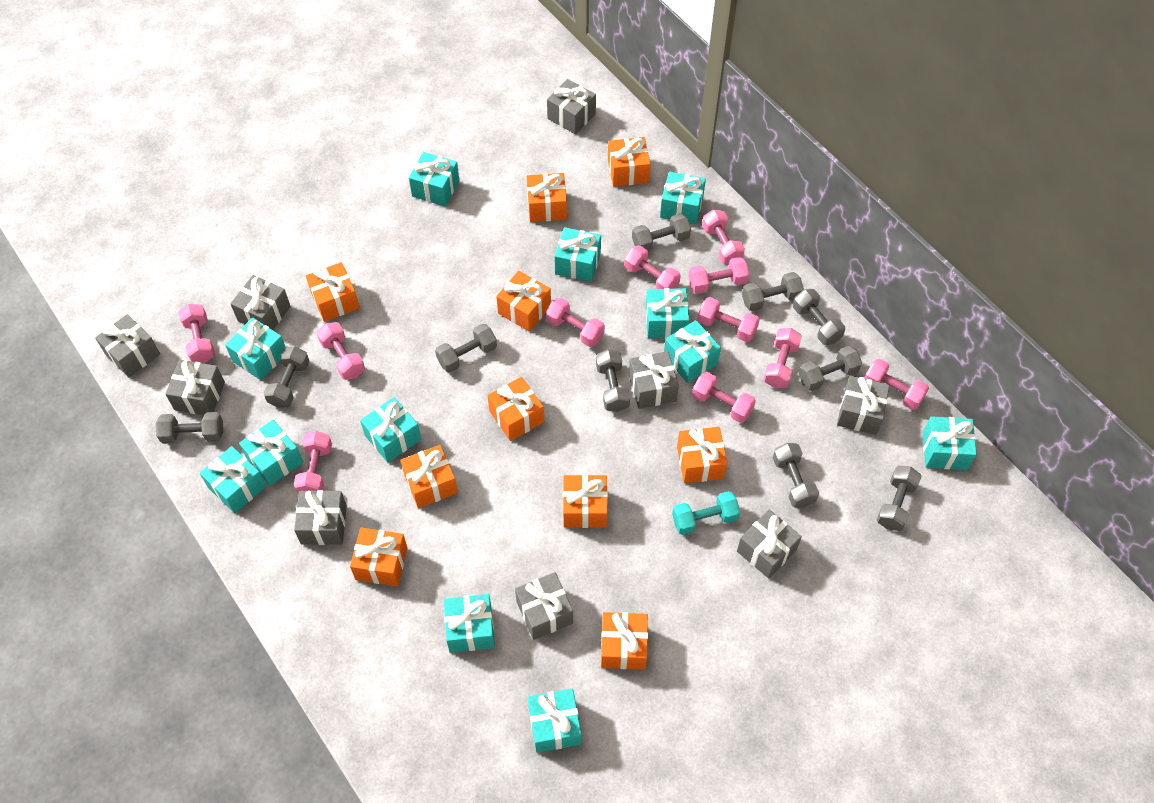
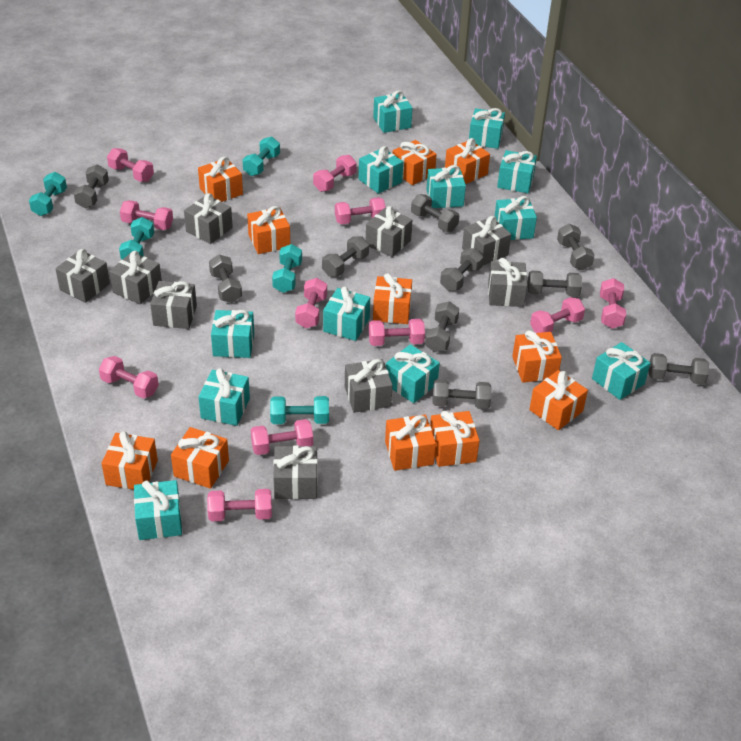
orange gift: 10 -> 11
turquoise dumbbell: 1 -> 5

